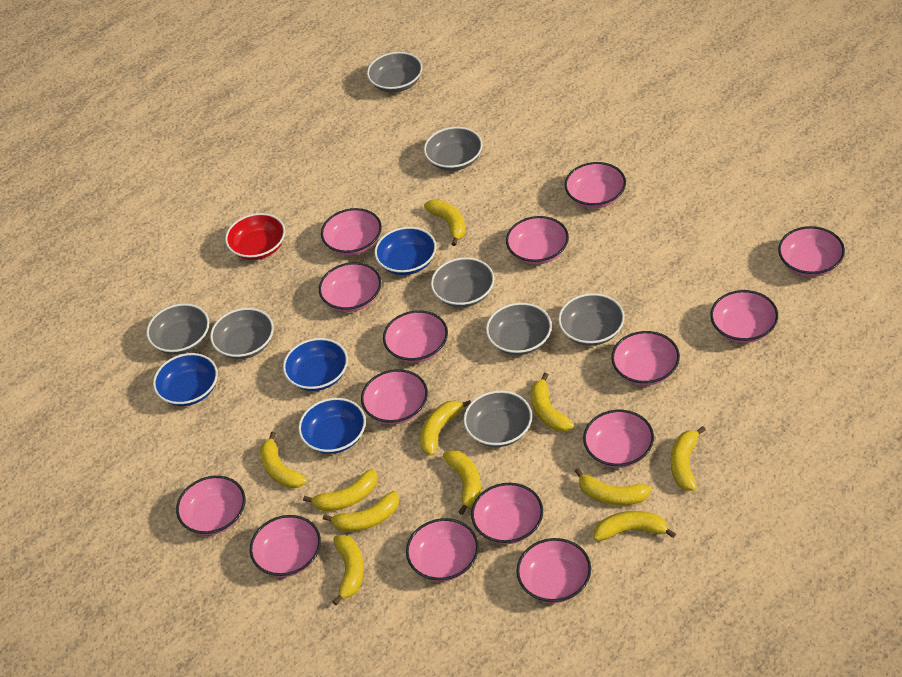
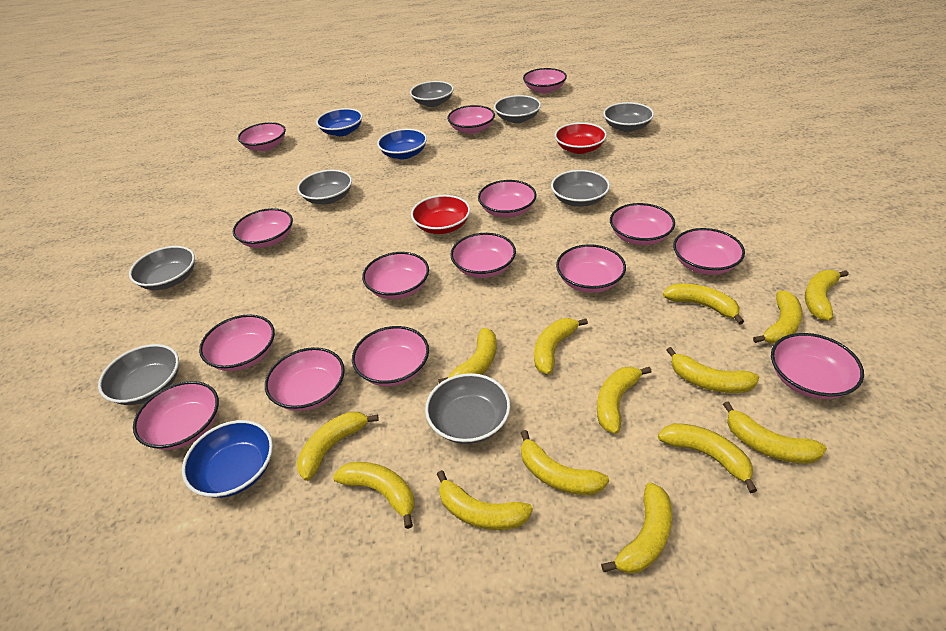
blue bowl: 4 -> 3
red bowl: 1 -> 2
yellow banana: 11 -> 14

